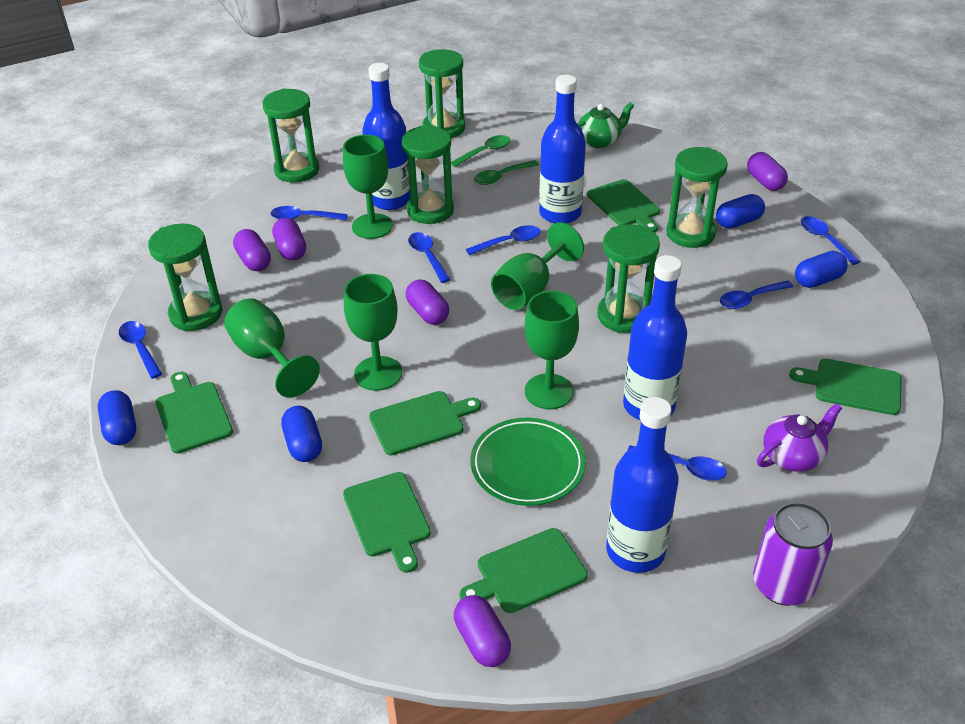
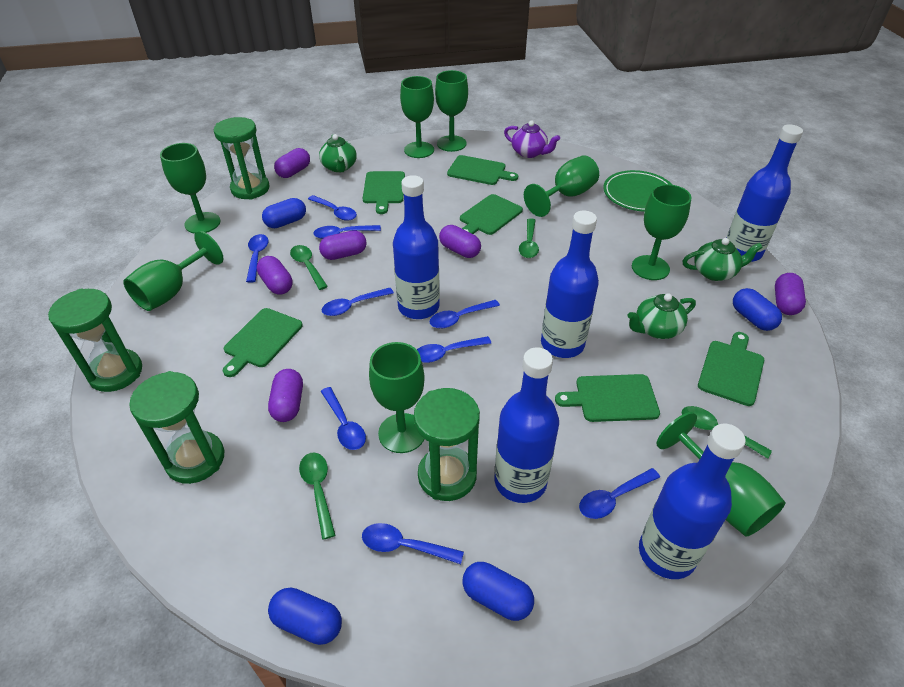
blue bottle: 4 -> 5
blue spoon: 7 -> 9
green goblet: 5 -> 8
green hourglass: 6 -> 4
green spoon: 2 -> 4
green teapot: 1 -> 3
purple can: 1 -> 0
purple capsule: 5 -> 6

